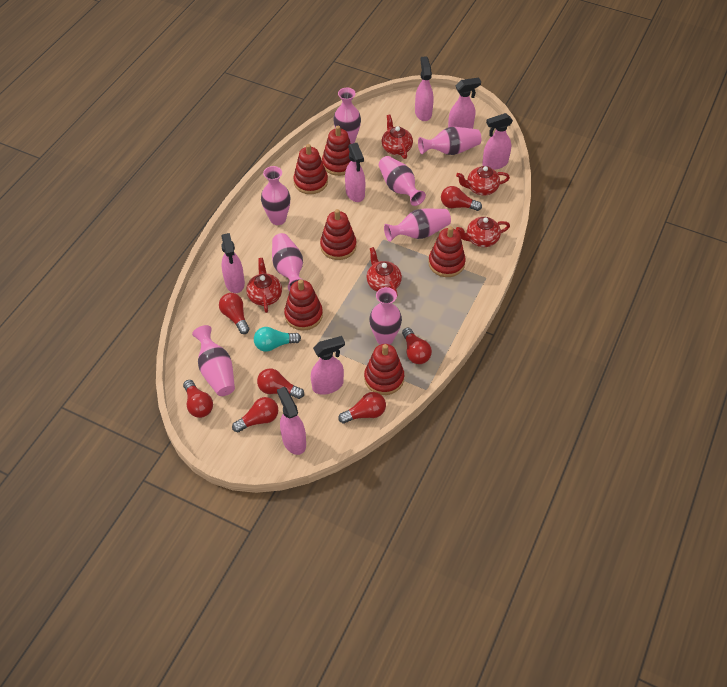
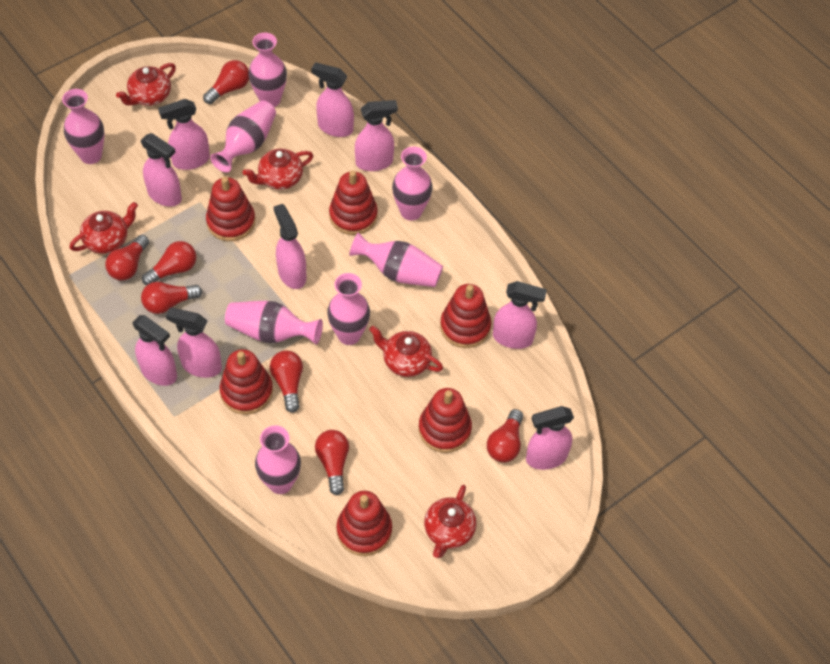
pink spray bottle: 7 -> 9
turquoise light bulb: 1 -> 0

